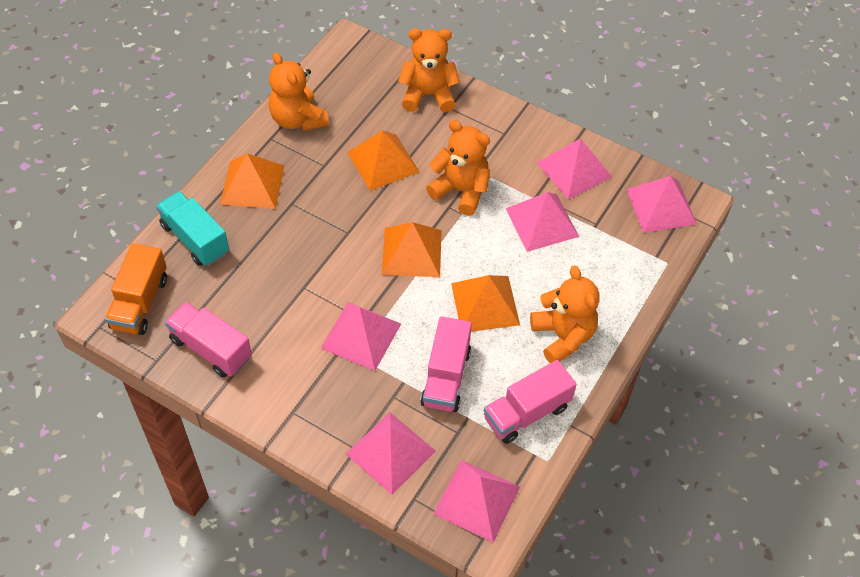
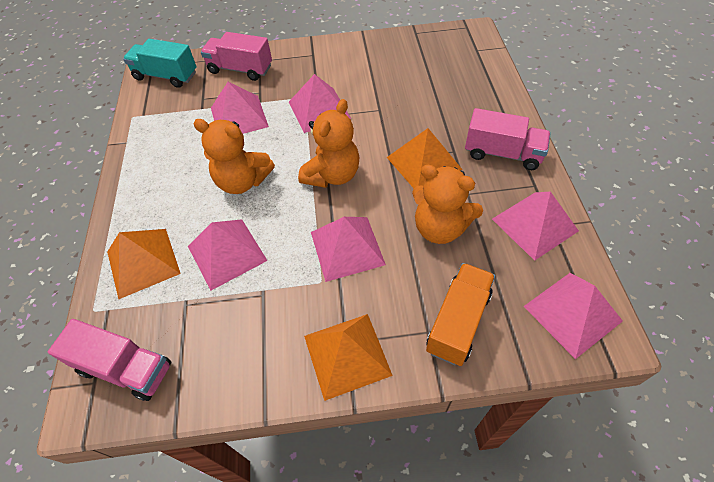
orange pyramid: 4 -> 3
orange teddy bear: 4 -> 3

